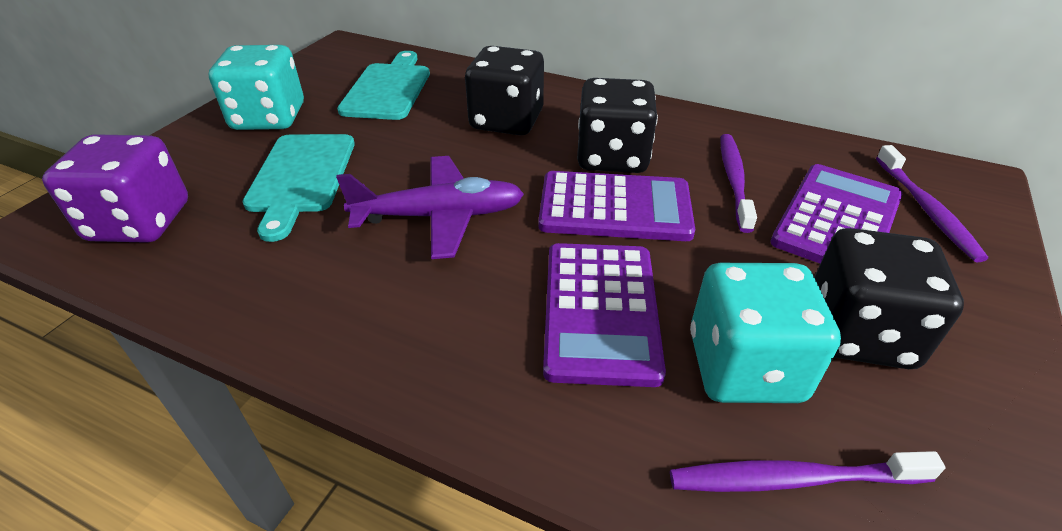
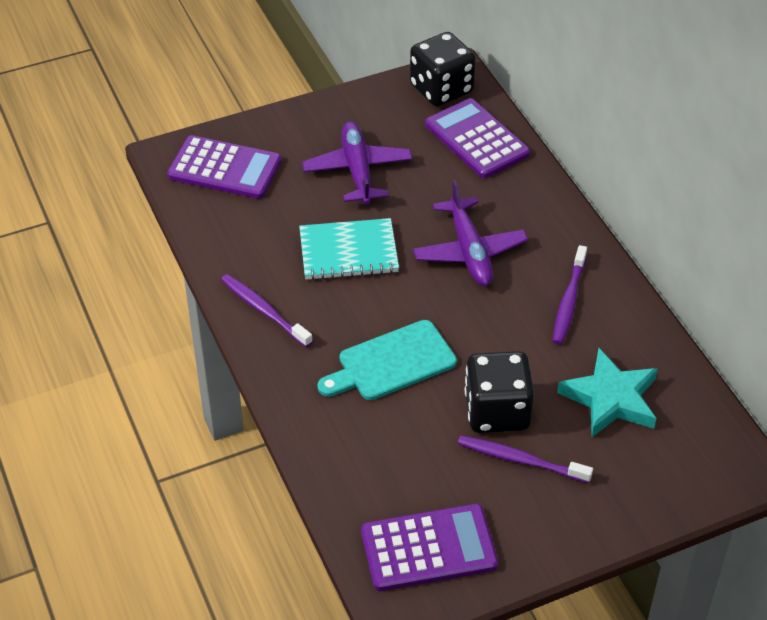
black dice: 3 -> 2
purple dice: 1 -> 0
purple plane: 1 -> 2
turquoise cutting board: 2 -> 1
turquoise dice: 2 -> 0
turquoise notebook: 0 -> 1
turquoise star: 0 -> 1

